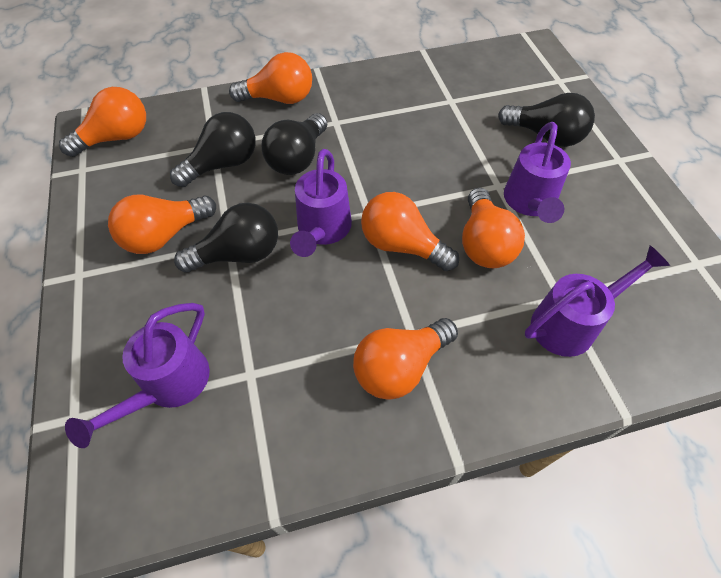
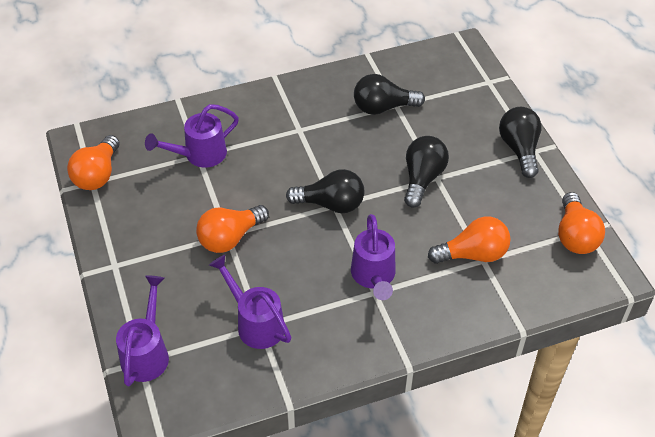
orange light bulb: 6 -> 4

